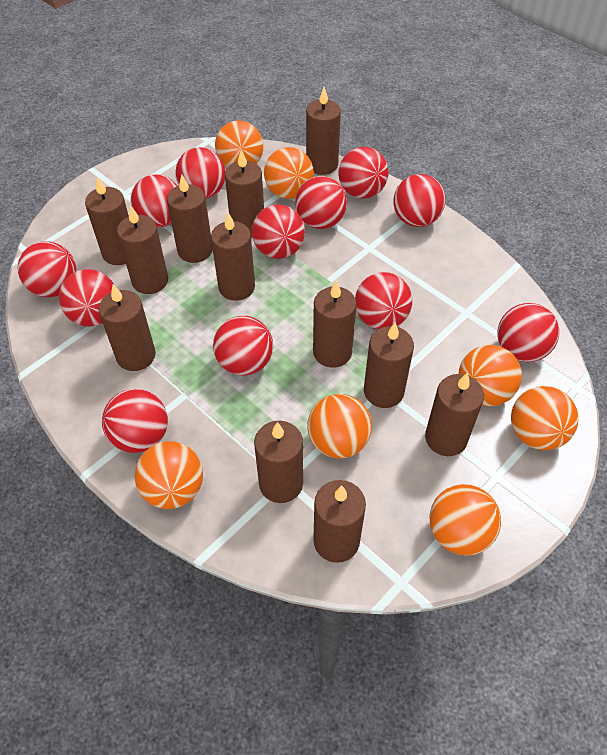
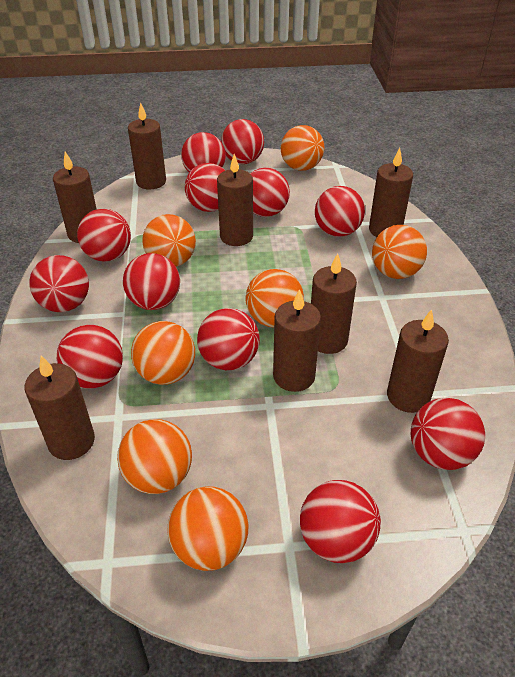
brown candle: 12 -> 8

